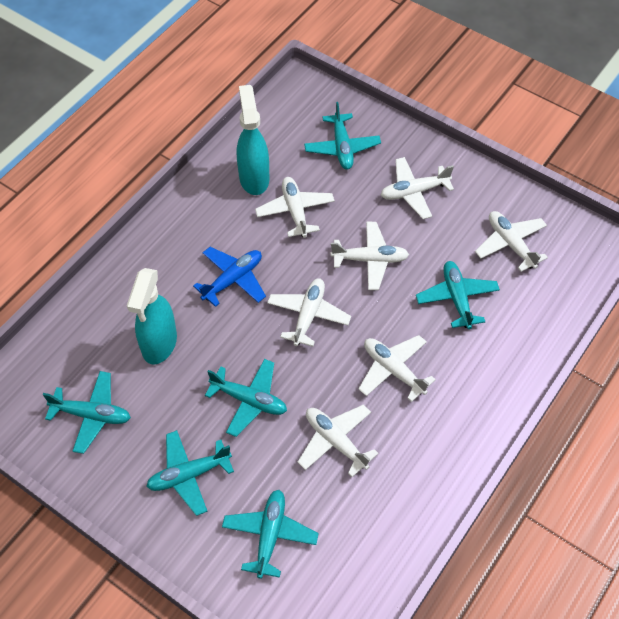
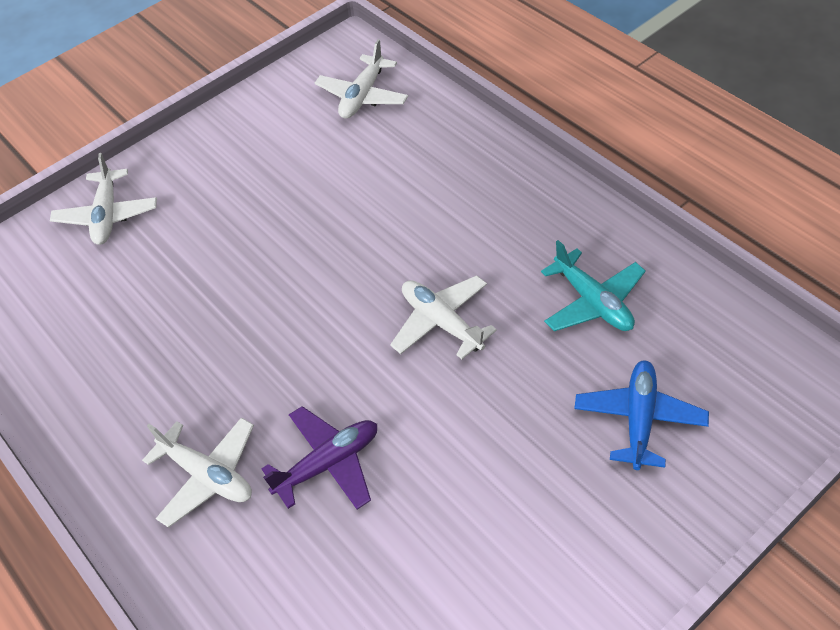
purple plane: 0 -> 1
turquoise plane: 6 -> 1
turquoise spray bottle: 2 -> 0
white plane: 7 -> 4

